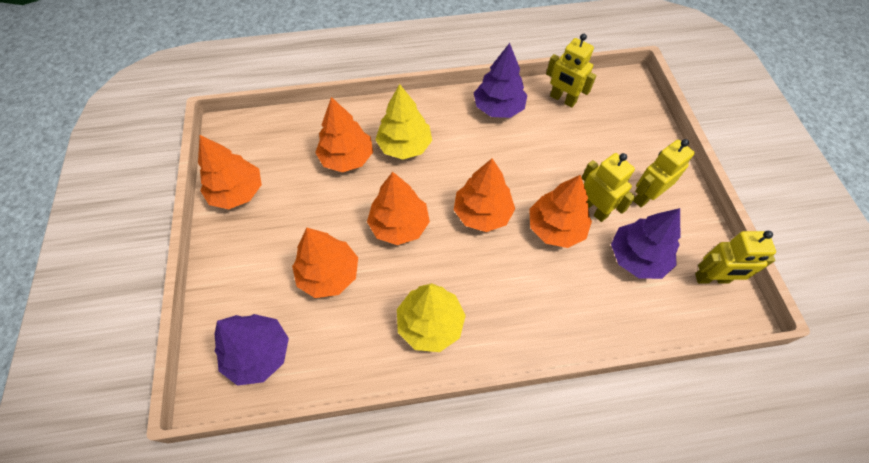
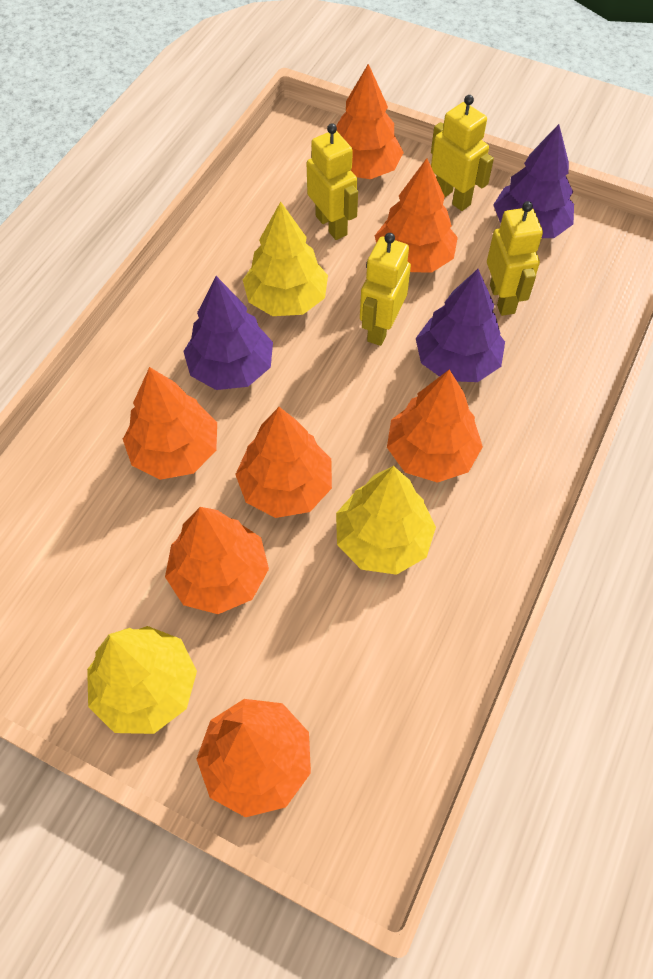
orange tree: 6 -> 7
yellow tree: 2 -> 3

